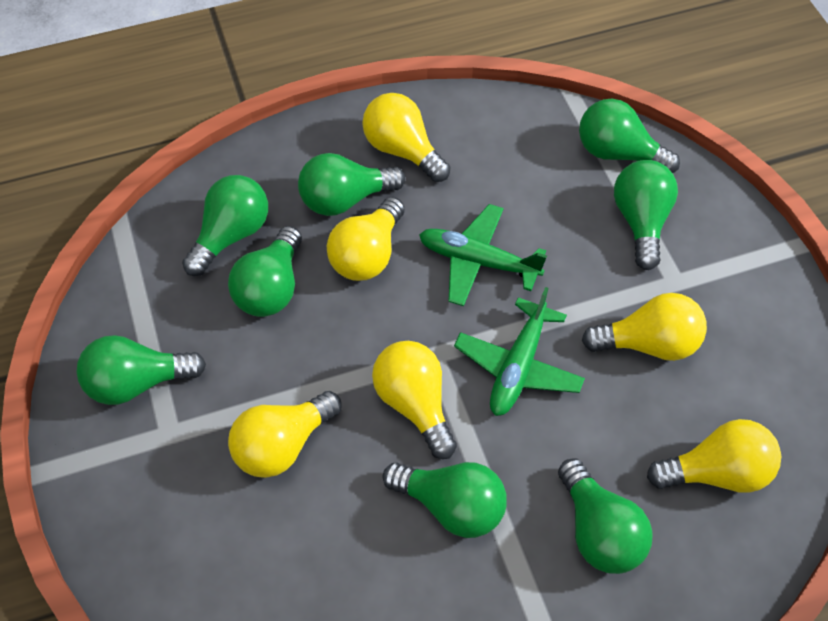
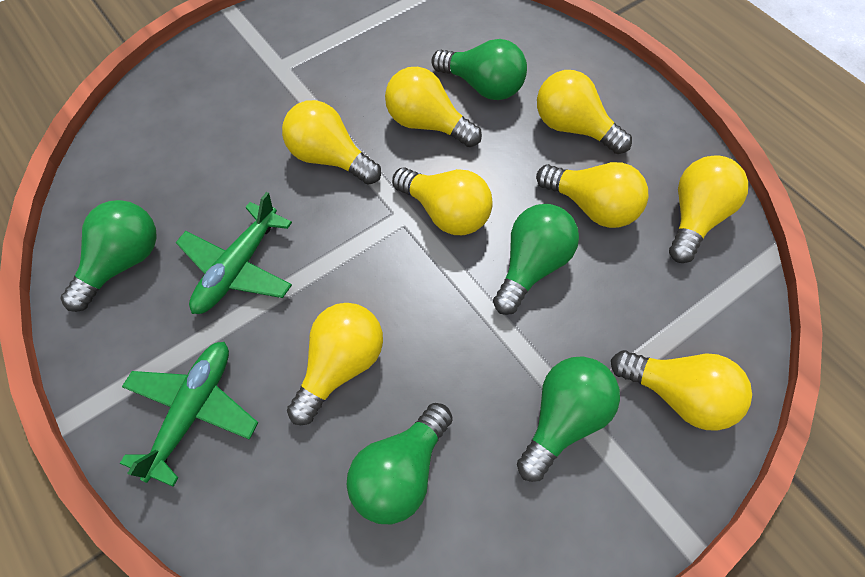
green light bulb: 8 -> 5
yellow light bulb: 6 -> 8

